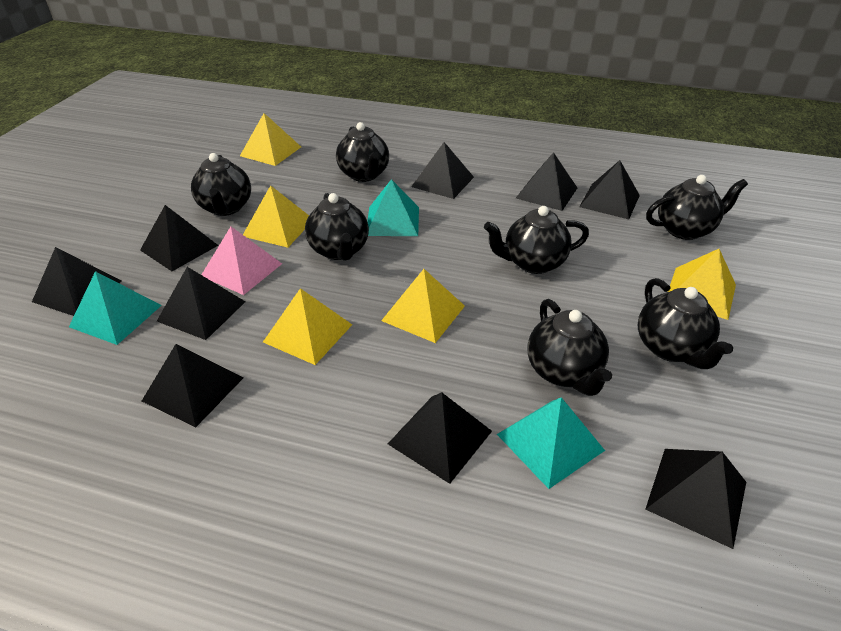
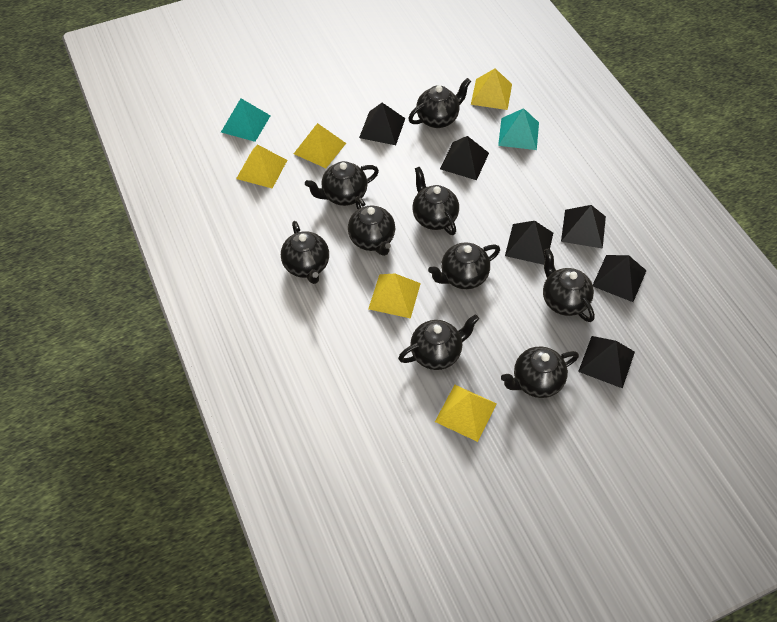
black pyramid: 9 -> 6
black teapot: 7 -> 9
pink pyramid: 1 -> 0
turquoise pyramid: 3 -> 2

